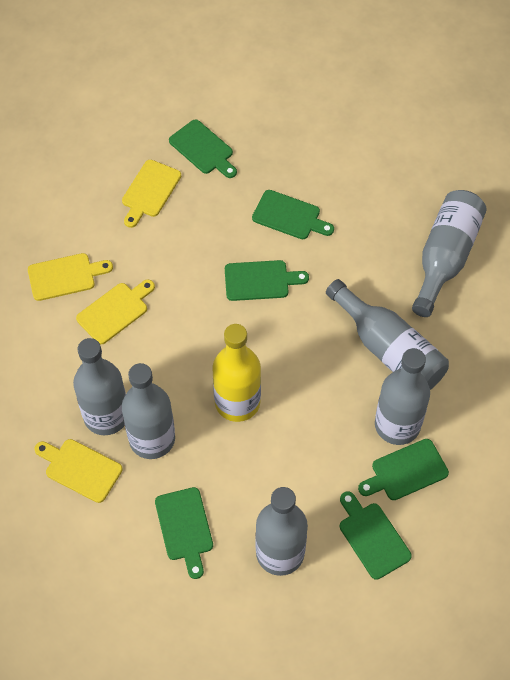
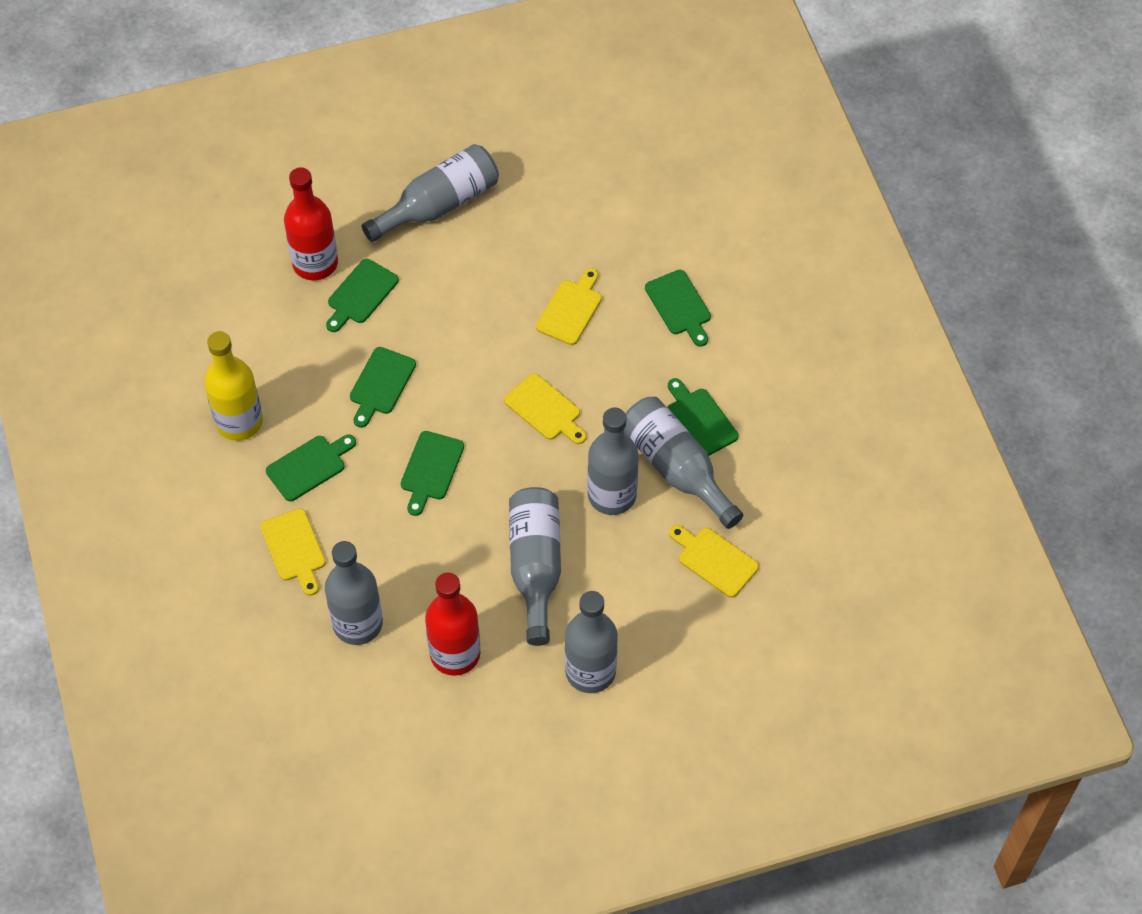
red bottle: 0 -> 2

